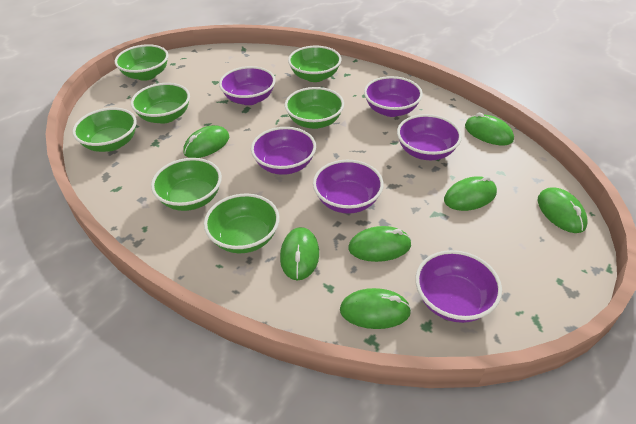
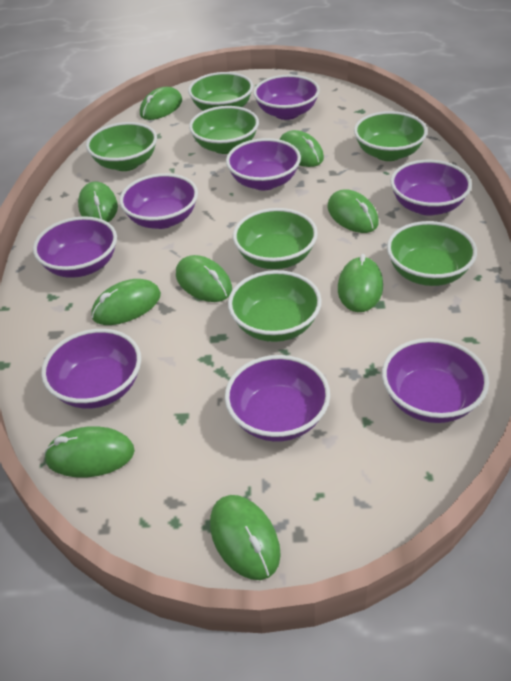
green mouse: 7 -> 9
purple bowl: 6 -> 8

